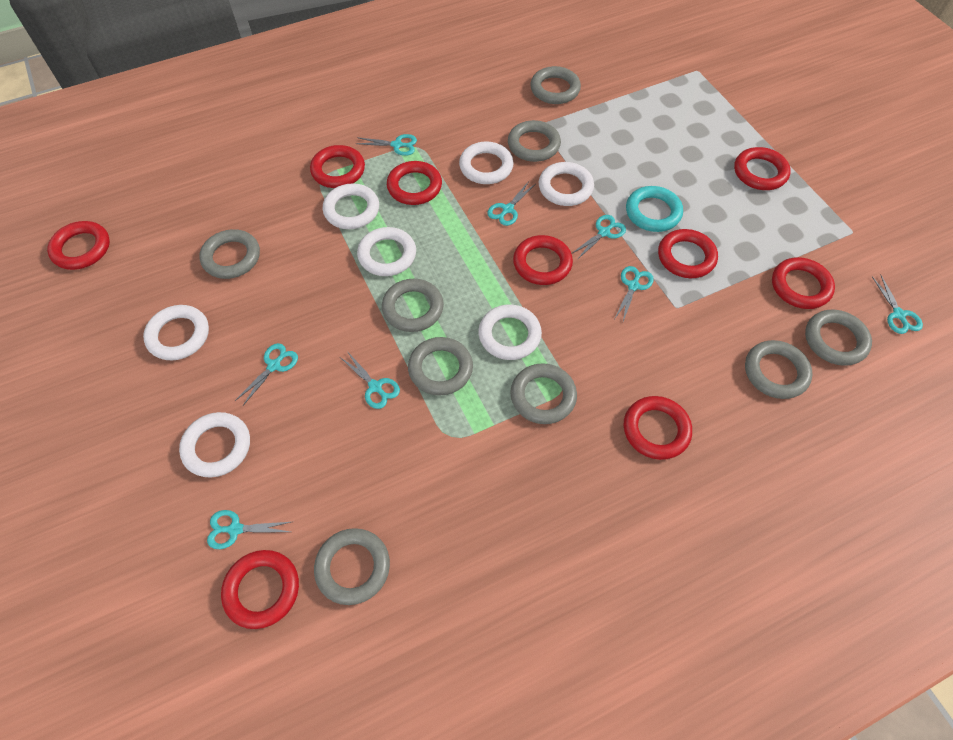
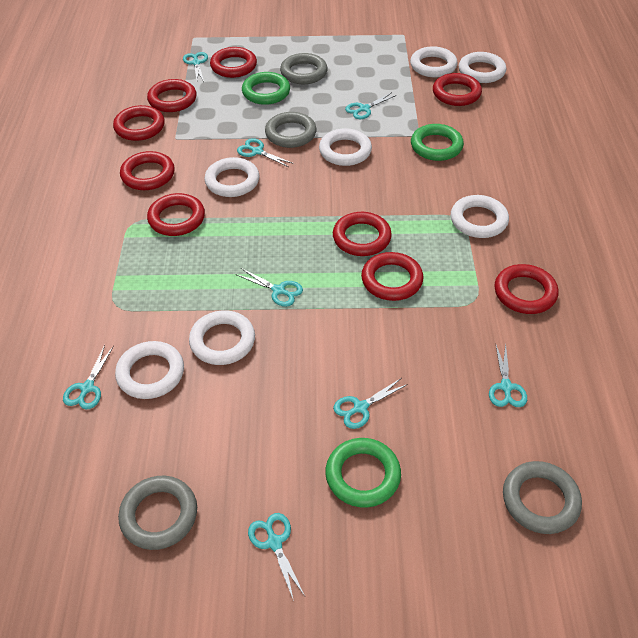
green ring: 0 -> 3
grey ring: 9 -> 4
turquoise ring: 1 -> 0

